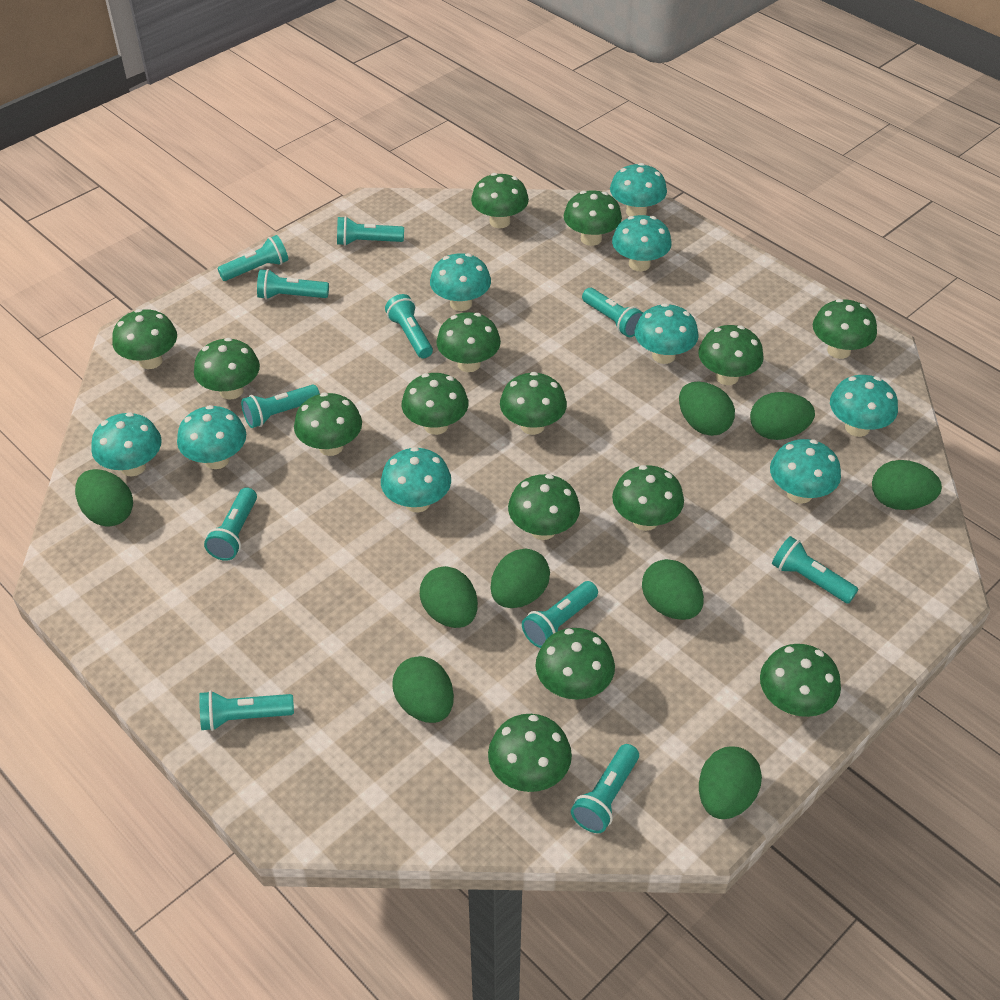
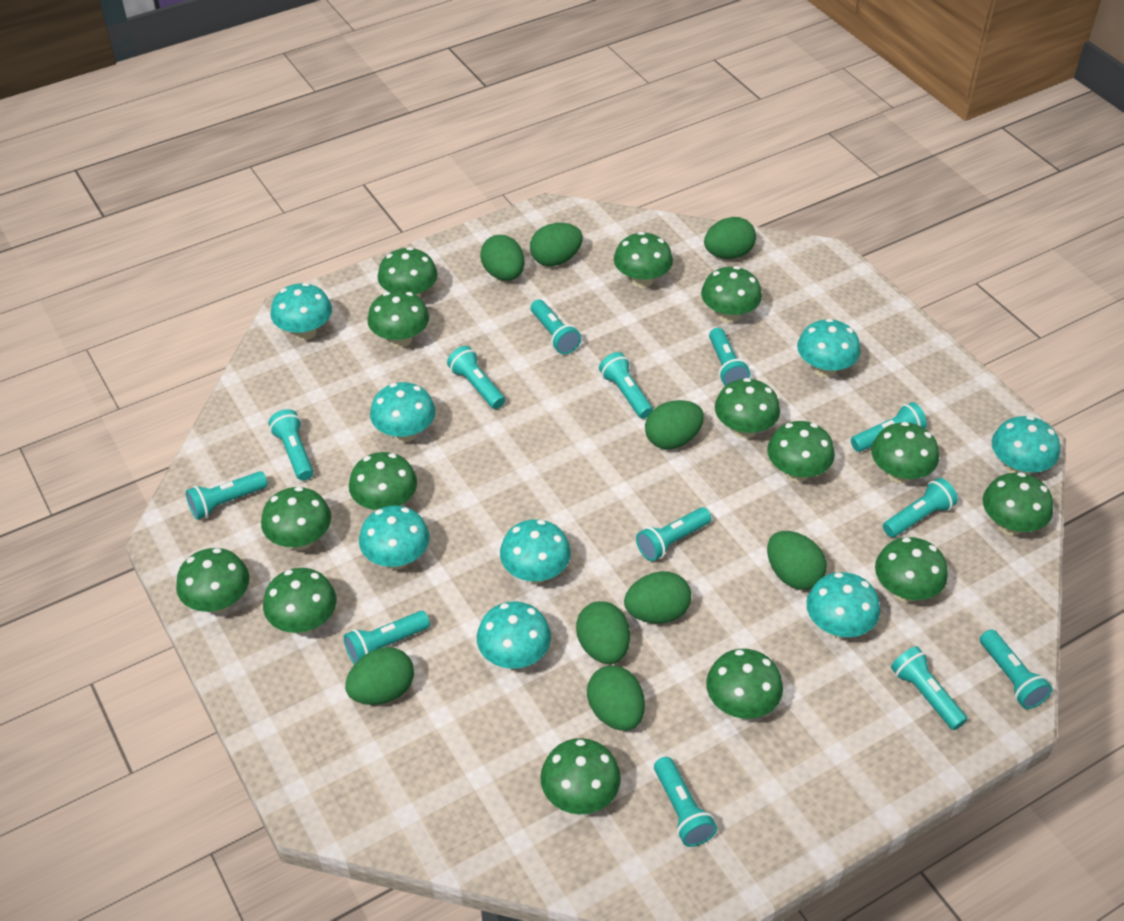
turquoise flashlight: 11 -> 13
turquoise mushroom: 9 -> 8

